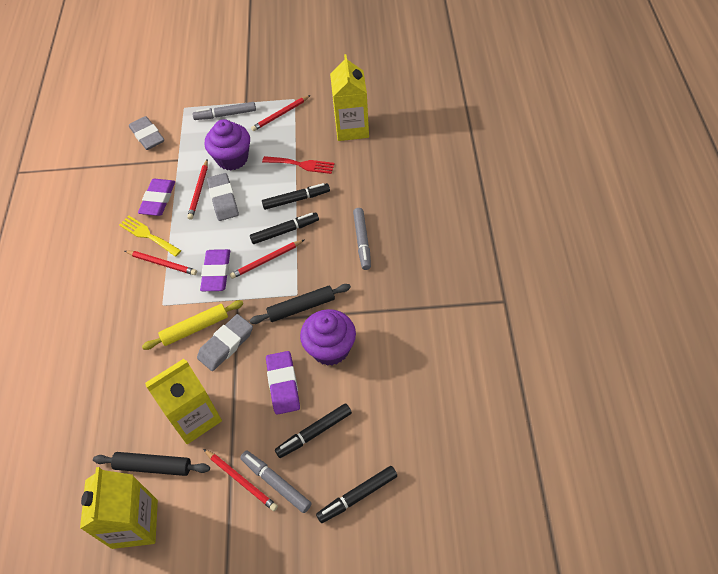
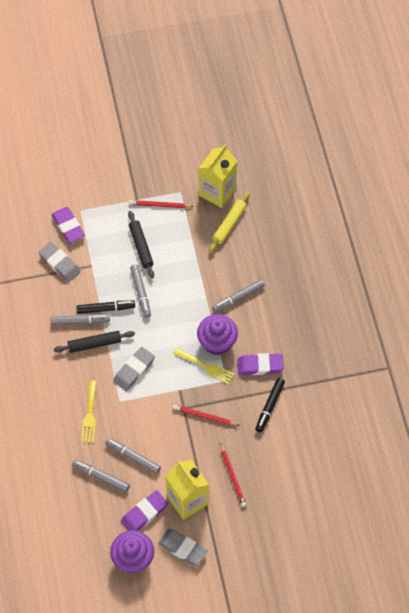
black marker: 4 -> 2
grey marker: 3 -> 5
red fork: 1 -> 0
red pencil: 5 -> 3
yellow carton: 3 -> 2
yellow fork: 1 -> 2

